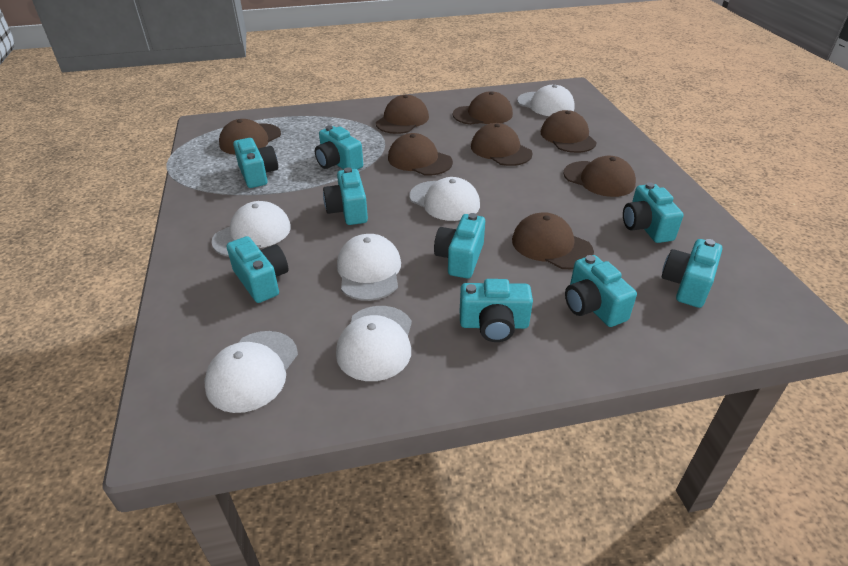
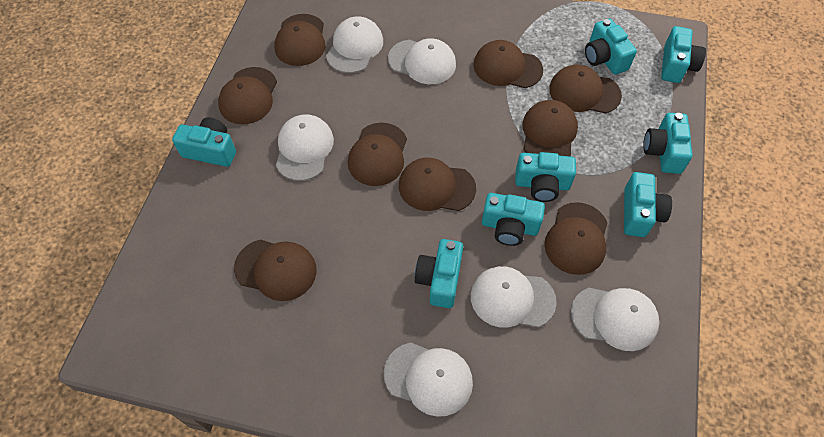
brown cap: 8 -> 9
turquoise camera: 9 -> 8

